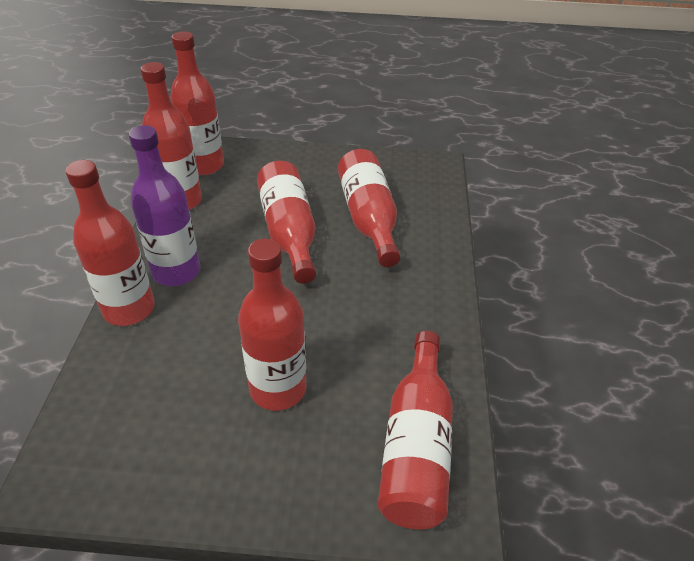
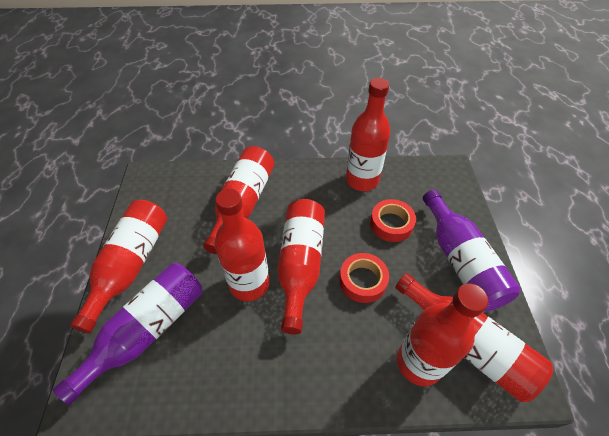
purple bottle: 1 -> 2
red tape: 0 -> 2

